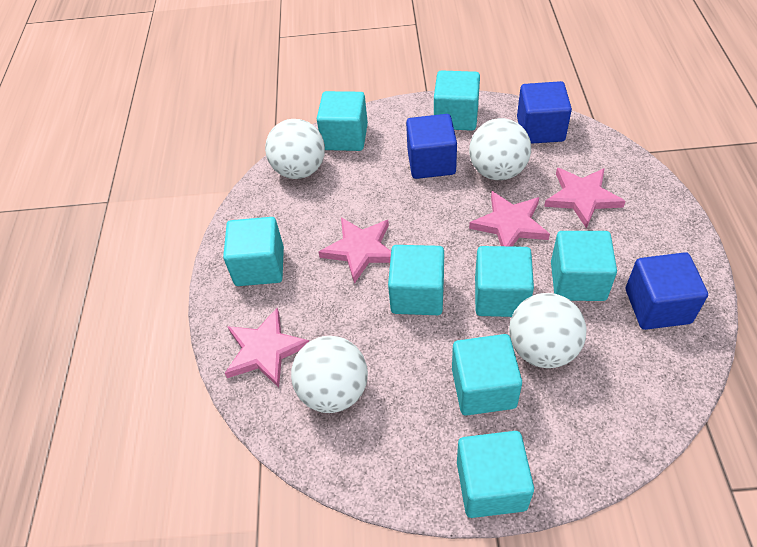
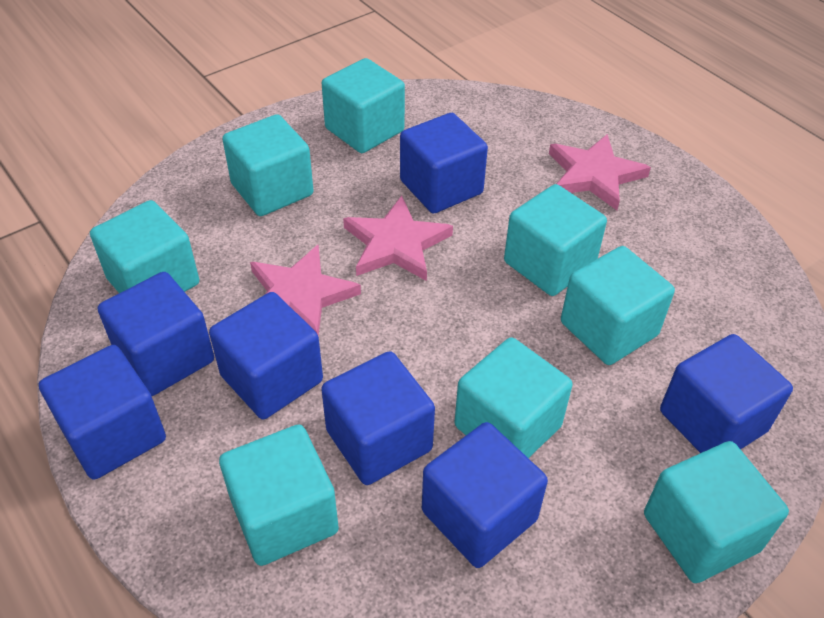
blue cube: 3 -> 7
pink star: 4 -> 3
white ball: 4 -> 0

